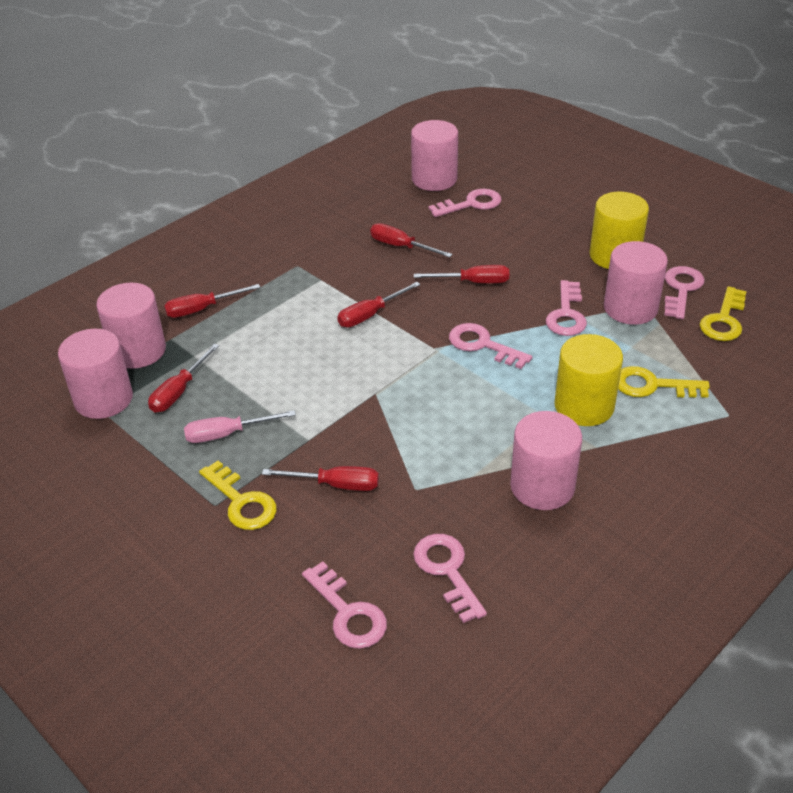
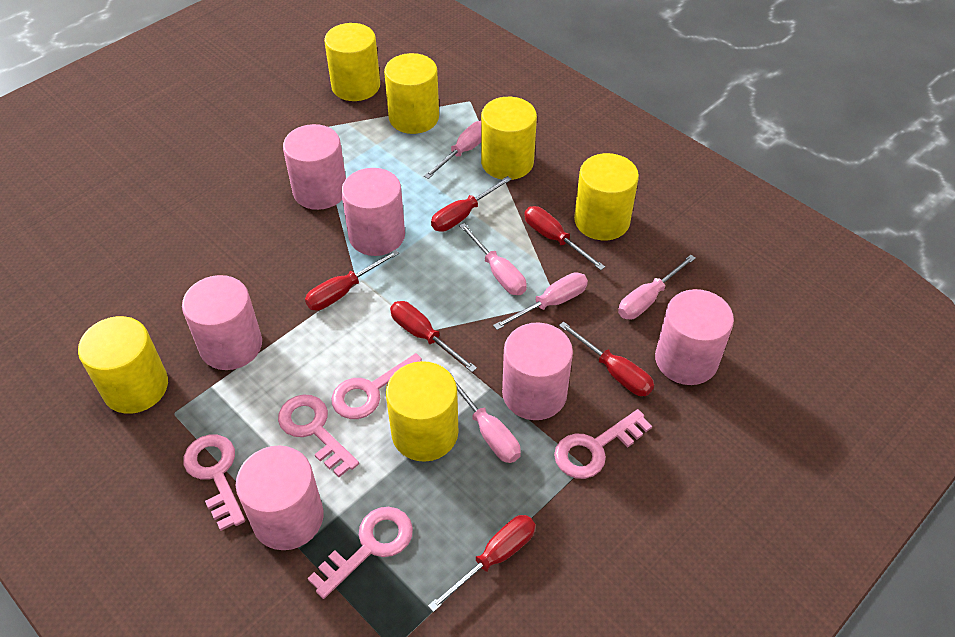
pink cylinder: 5 -> 6
pink key: 6 -> 5
pink screwdriver: 1 -> 5
yellow cylinder: 2 -> 6
yellow key: 3 -> 0

